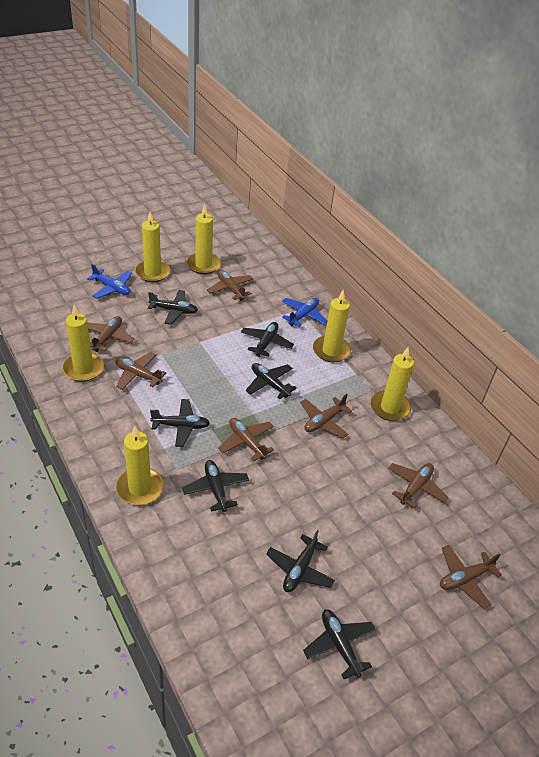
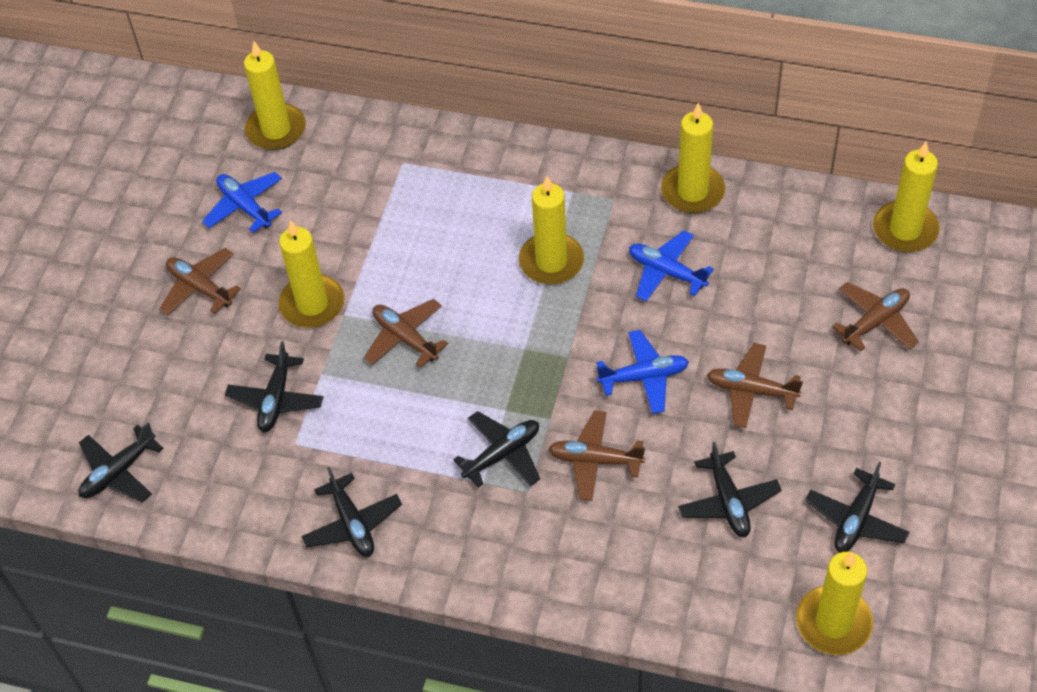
black plane: 7 -> 6
blue plane: 2 -> 3
brown plane: 7 -> 5

